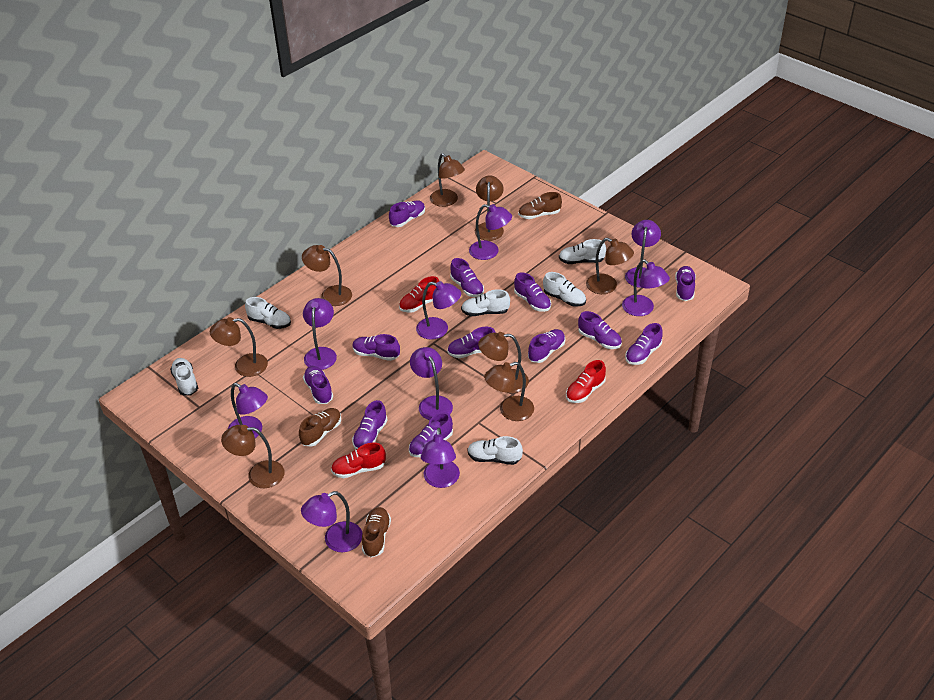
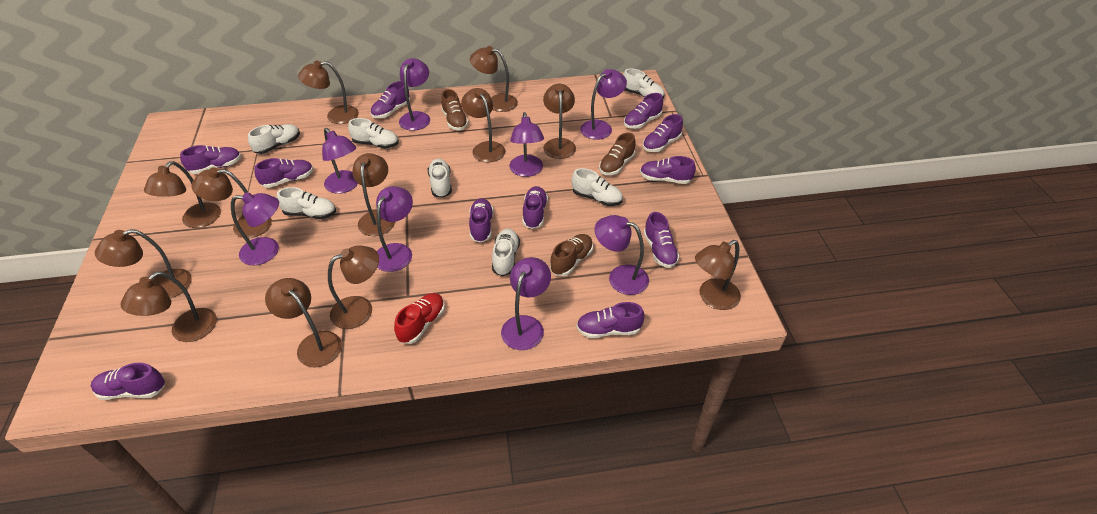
brown lamp: 8 -> 12
purple lamp: 9 -> 8
purple shoe: 12 -> 11
red shoe: 3 -> 1
white shoe: 6 -> 7

